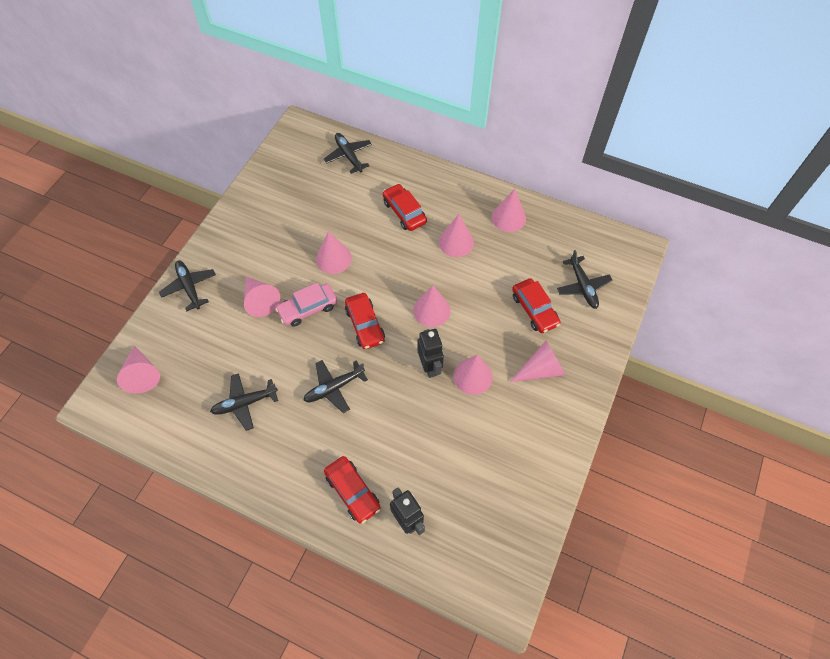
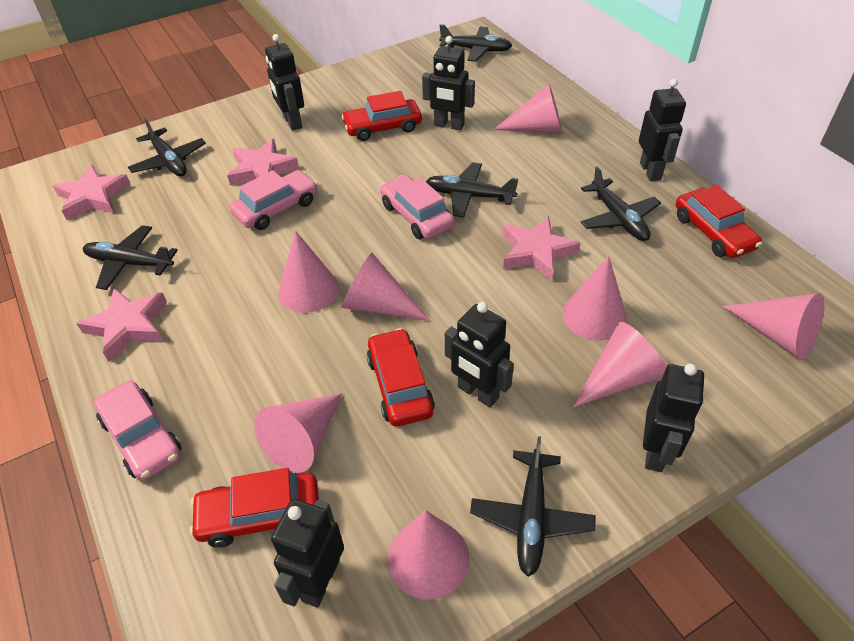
black plane: 5 -> 6
black robot: 2 -> 6
pink car: 1 -> 3
pink star: 0 -> 4

